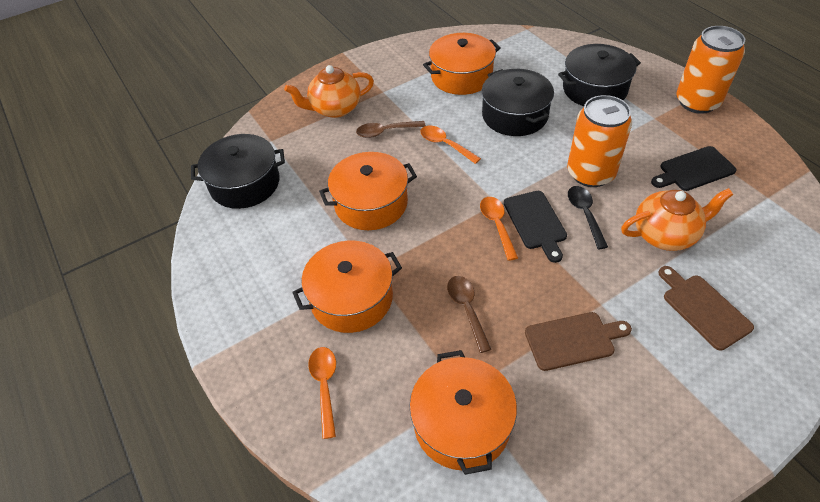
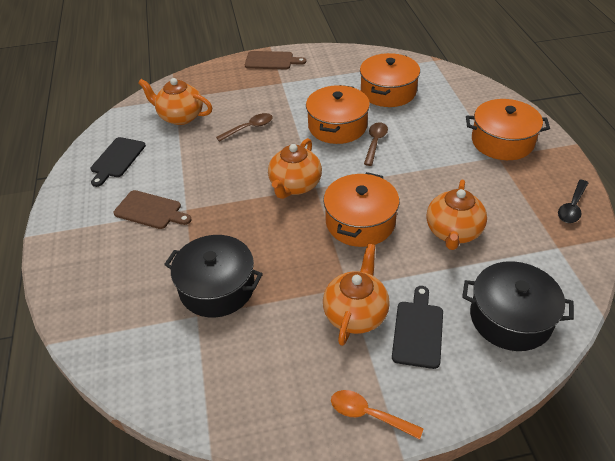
black pot: 3 -> 2
orange can: 2 -> 0
orange spoon: 3 -> 1
orange teapot: 2 -> 4

